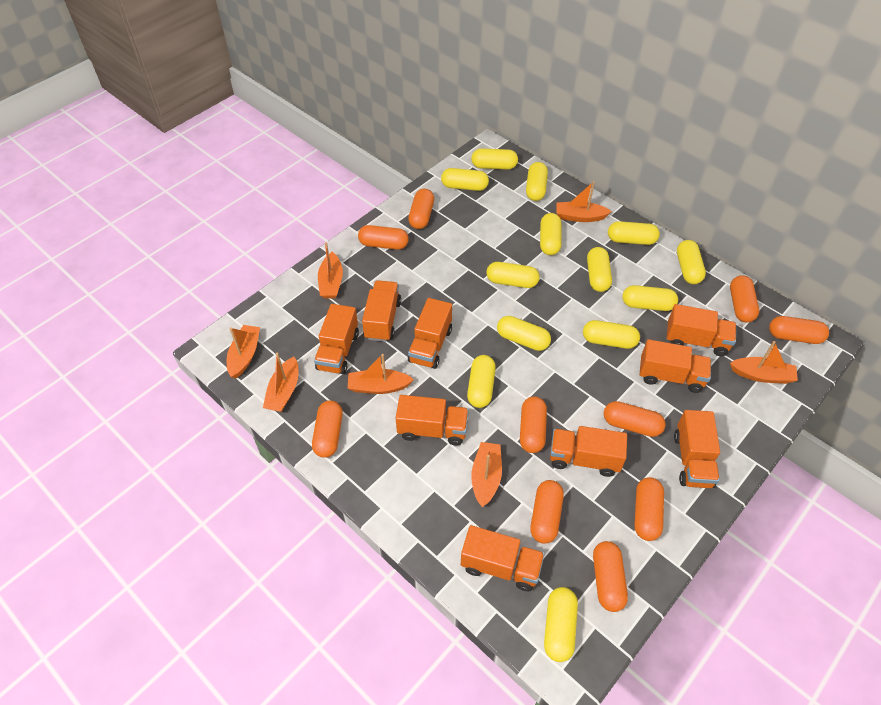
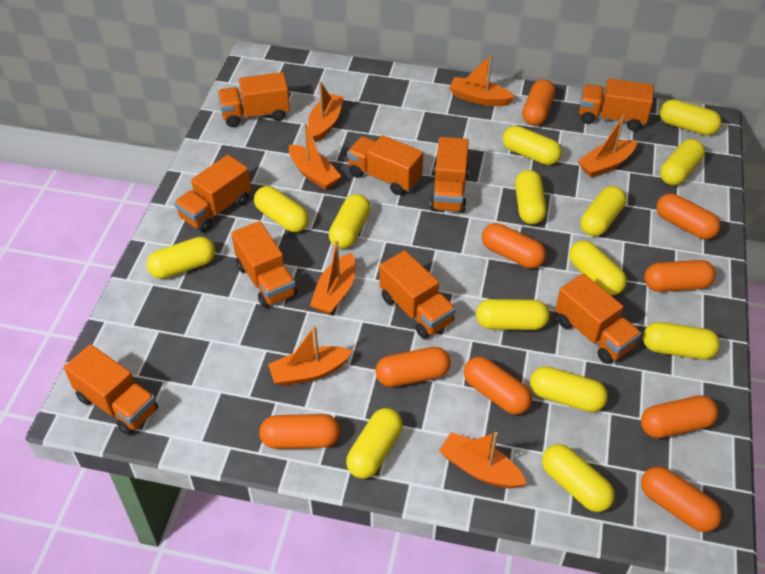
orange capsule: 10 -> 9
yellow capsule: 13 -> 14

